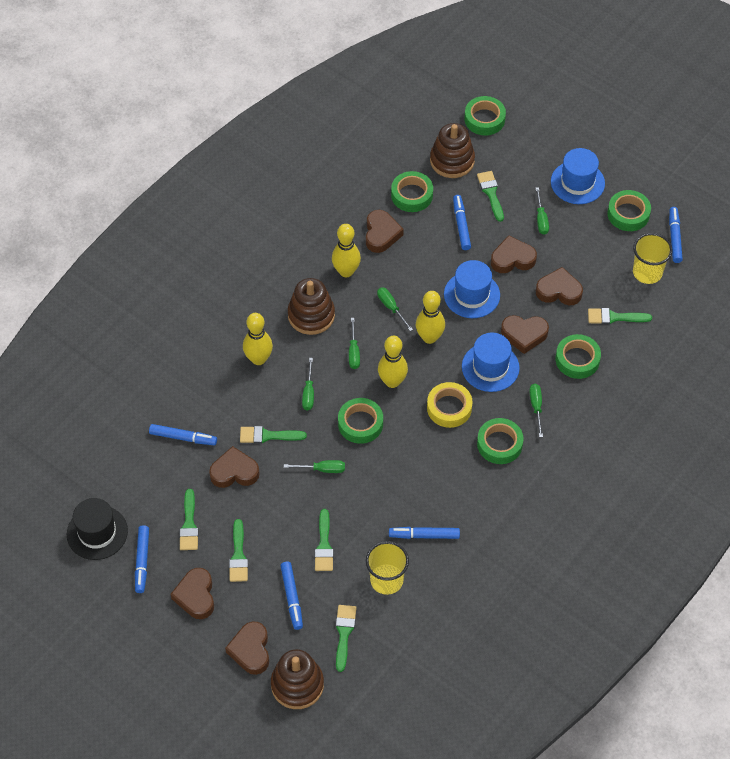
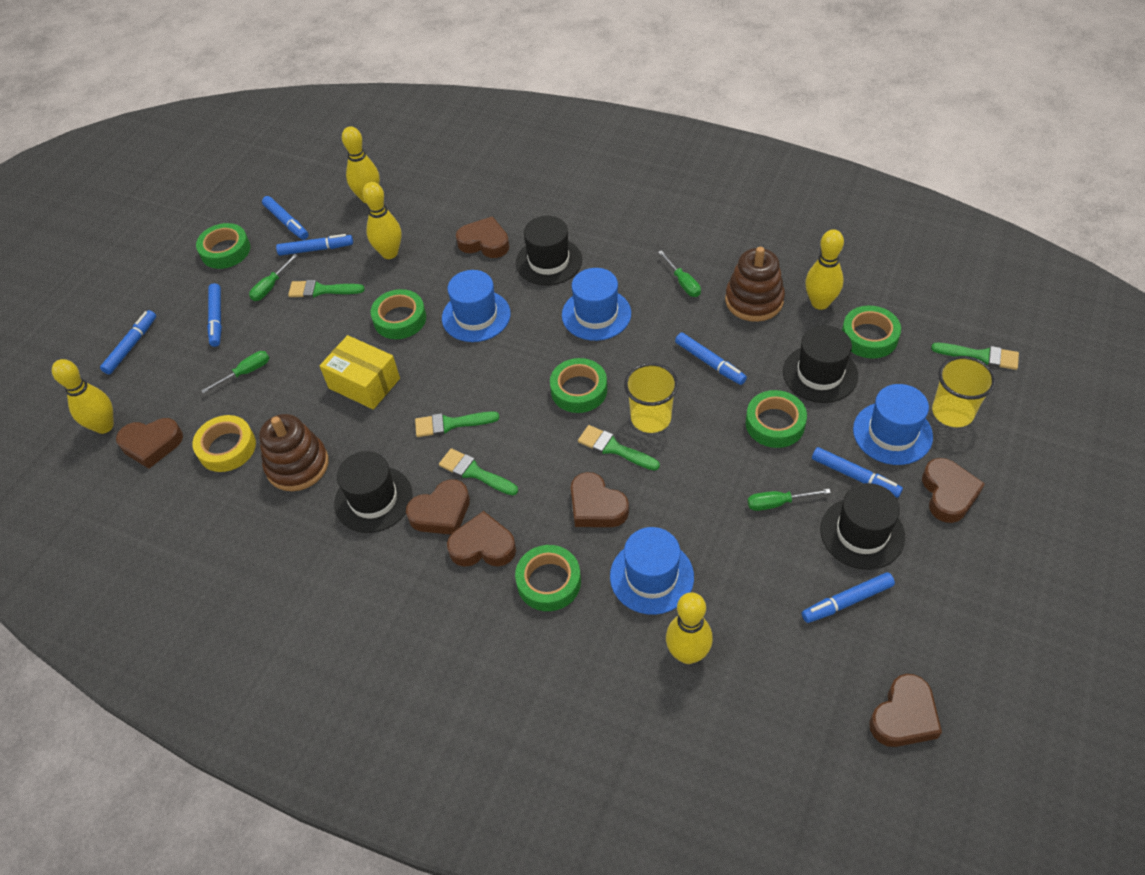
black hat: 1 -> 4
blue hat: 3 -> 4
blue marker: 6 -> 7
brown stacking toy: 3 -> 2
green brush: 7 -> 5
green screwdriver: 6 -> 4
yellow bowling pin: 4 -> 5
yellow box: 0 -> 1

